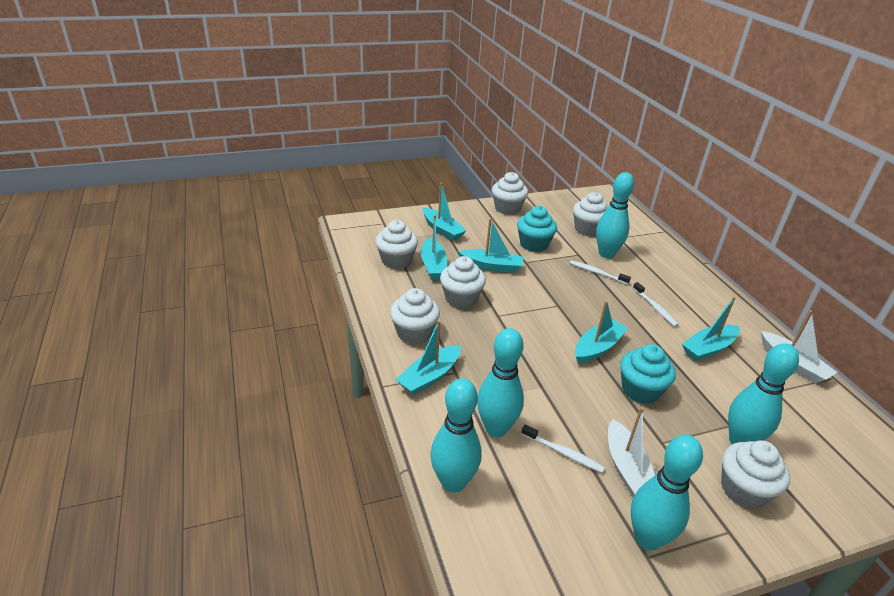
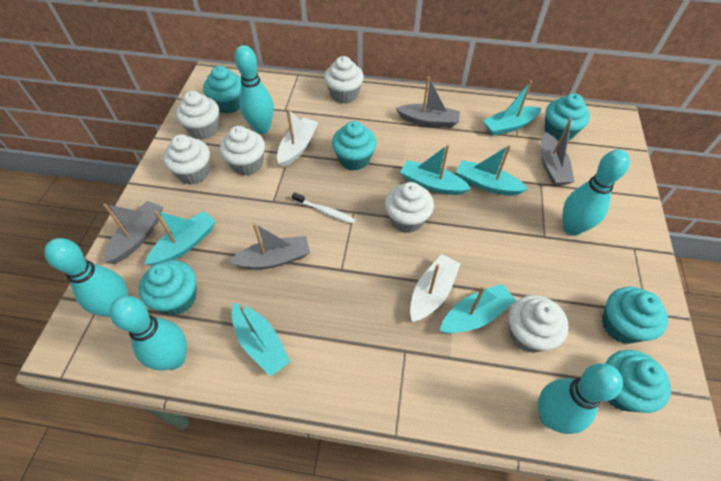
grey boat: 0 -> 4
turquoise cupcake: 2 -> 6
white toothbrush: 3 -> 1

